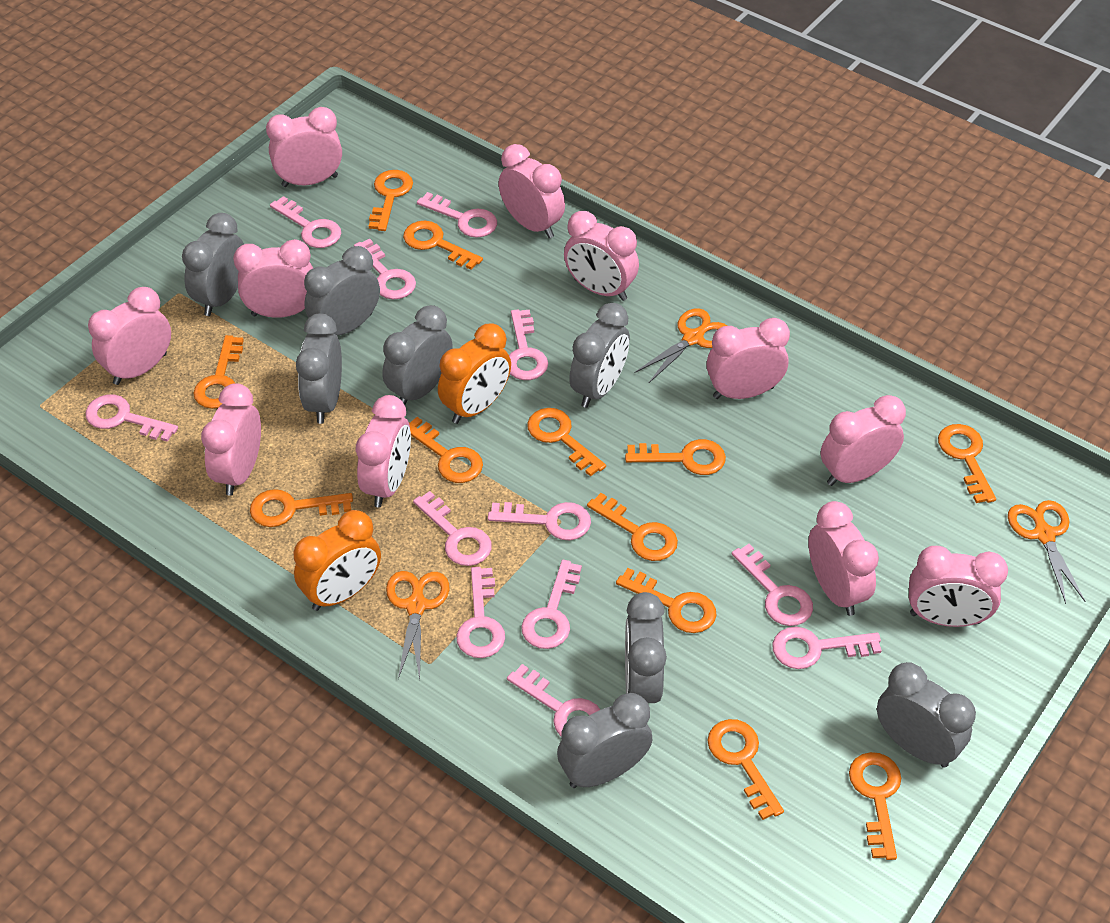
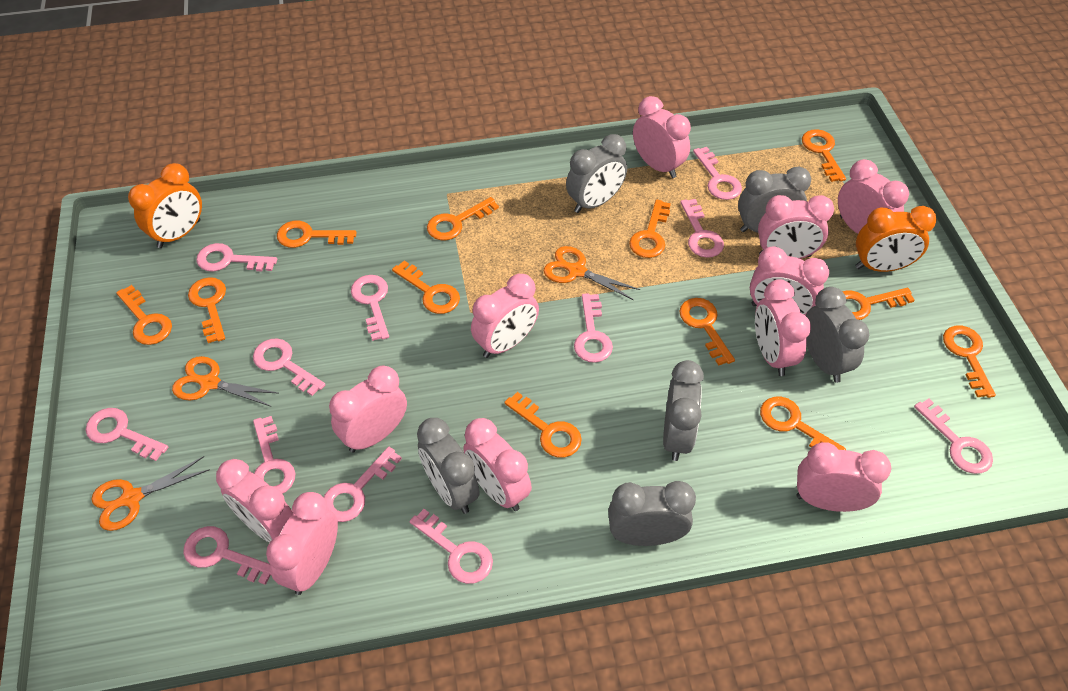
grey clock: 8 -> 6

